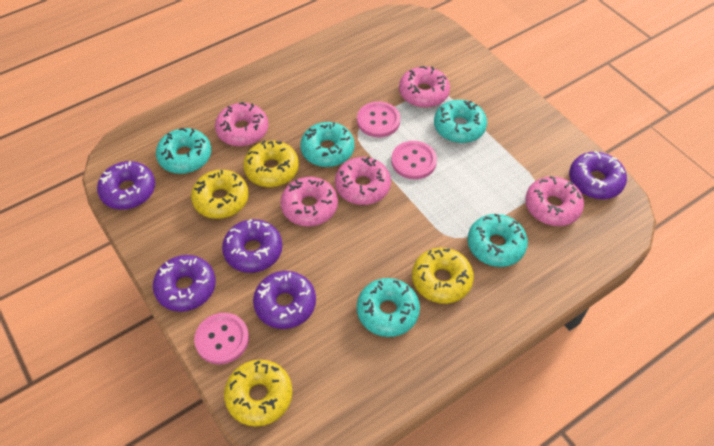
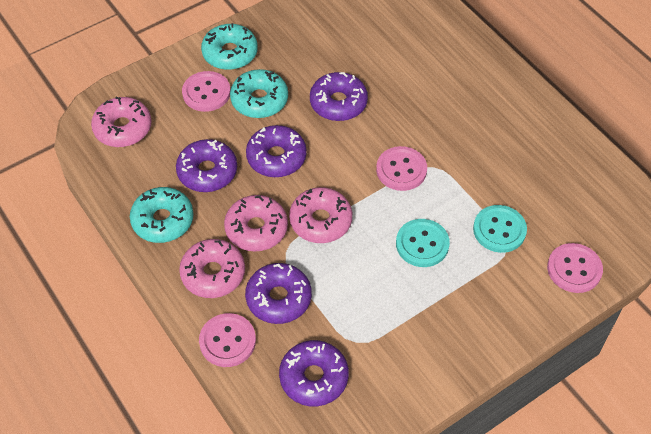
pink button: 3 -> 4
pink donut: 5 -> 4
turquoise button: 0 -> 2
turquoise donut: 5 -> 3
yellow donut: 4 -> 0

